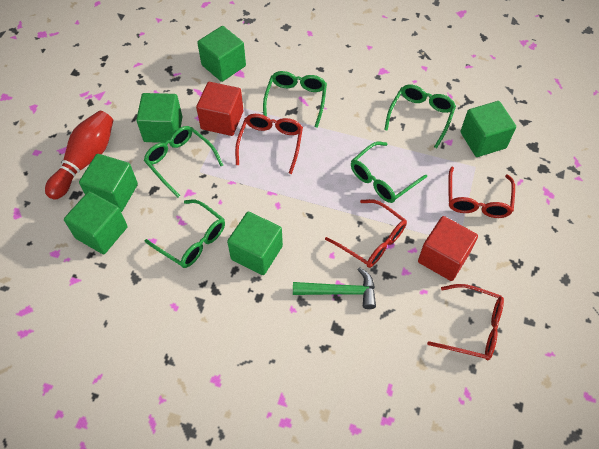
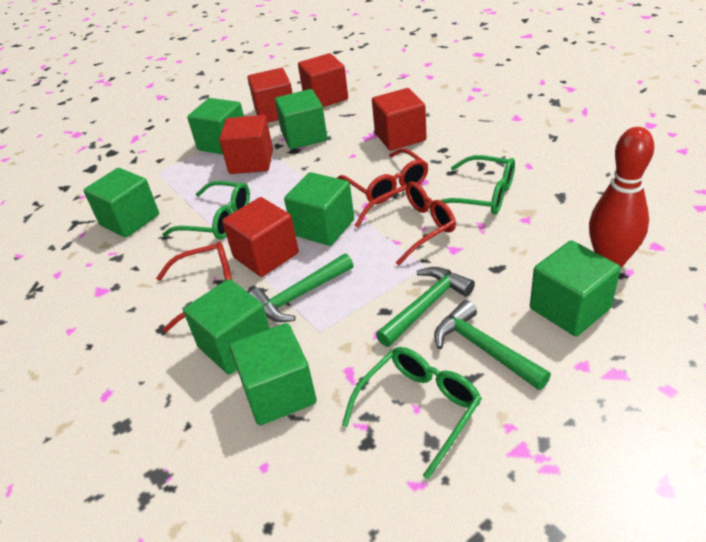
green cube: 6 -> 7
green glasses: 5 -> 3
green hammer: 1 -> 3
red cube: 2 -> 5
red glasses: 4 -> 3

